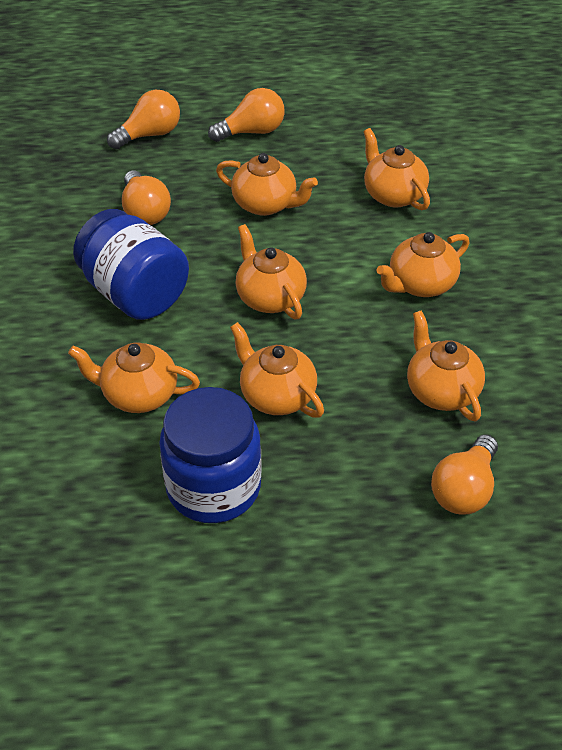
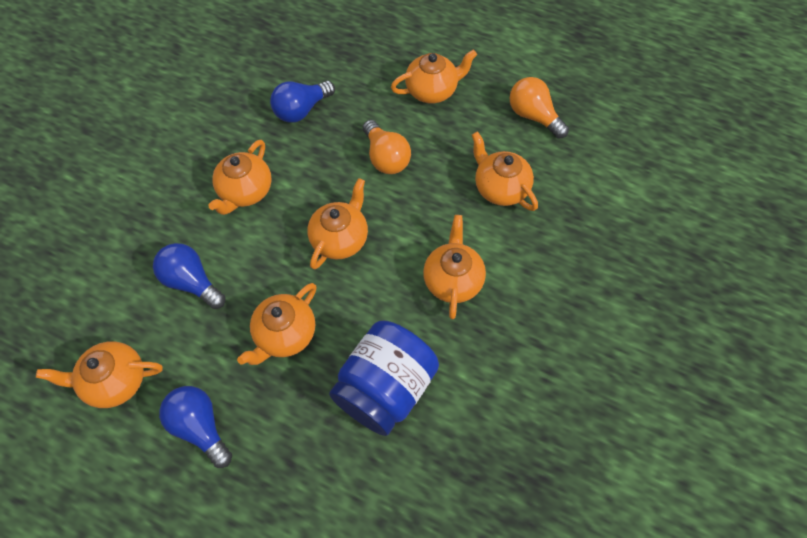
blue jar: 2 -> 1
blue light bulb: 0 -> 3
orange light bulb: 4 -> 2

